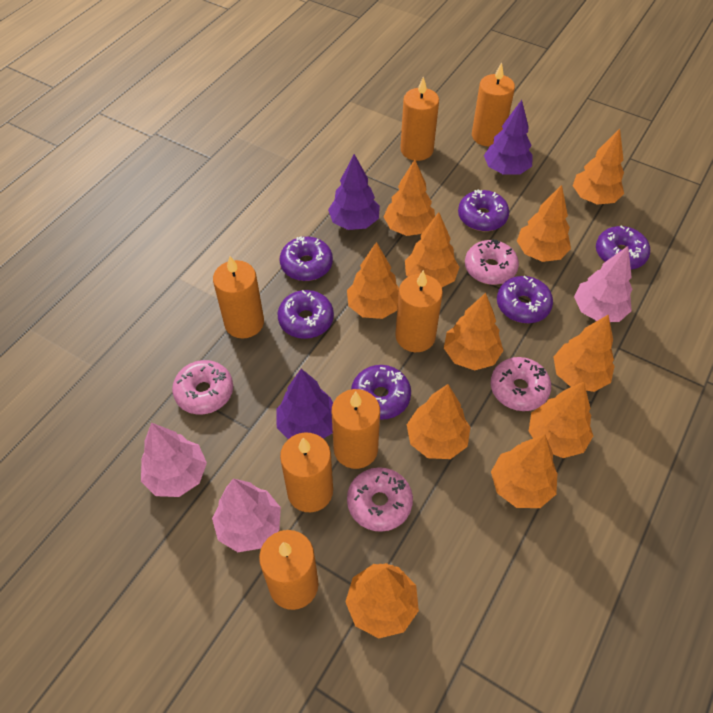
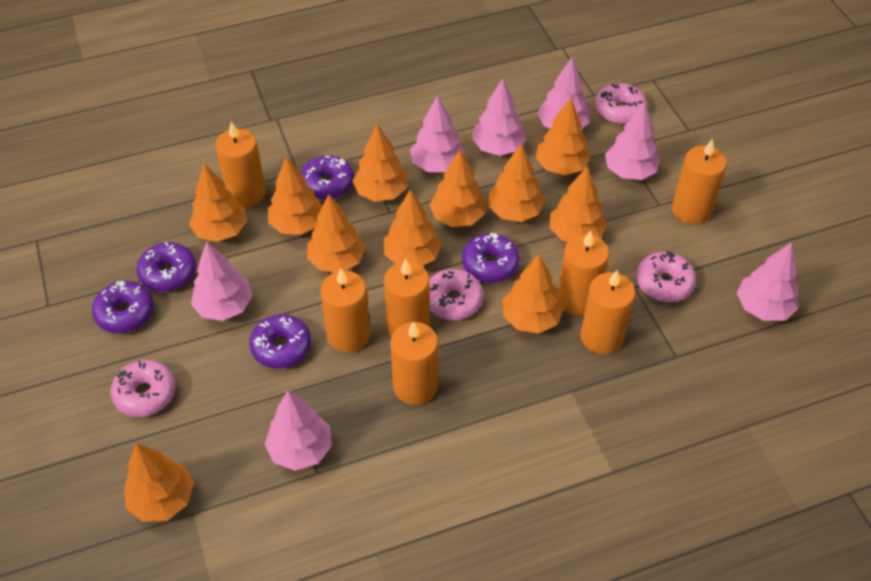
pink tree: 3 -> 7
purple donut: 6 -> 5
purple tree: 3 -> 0

